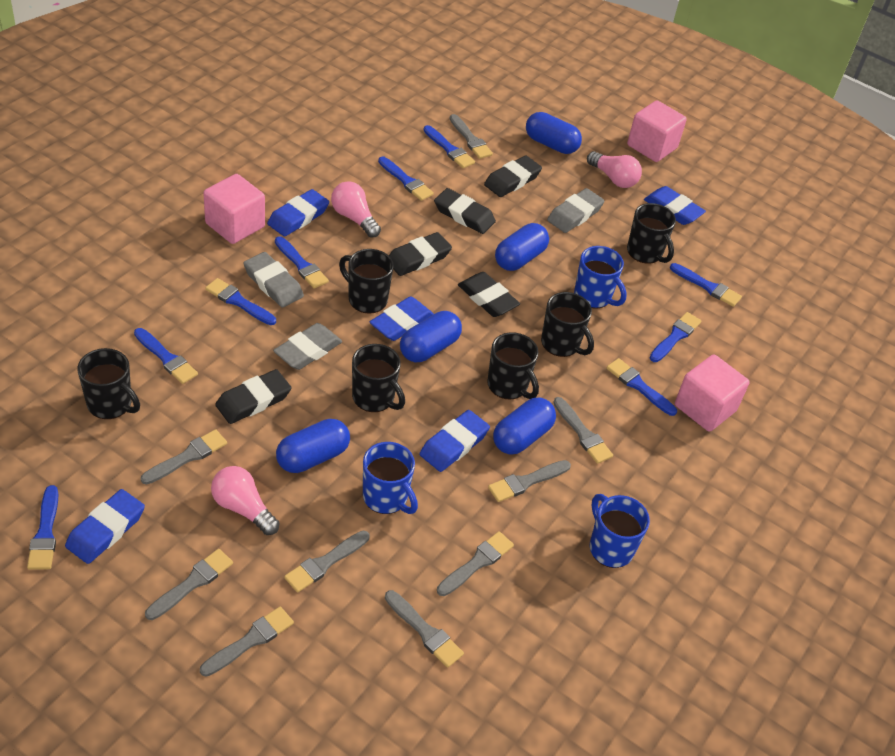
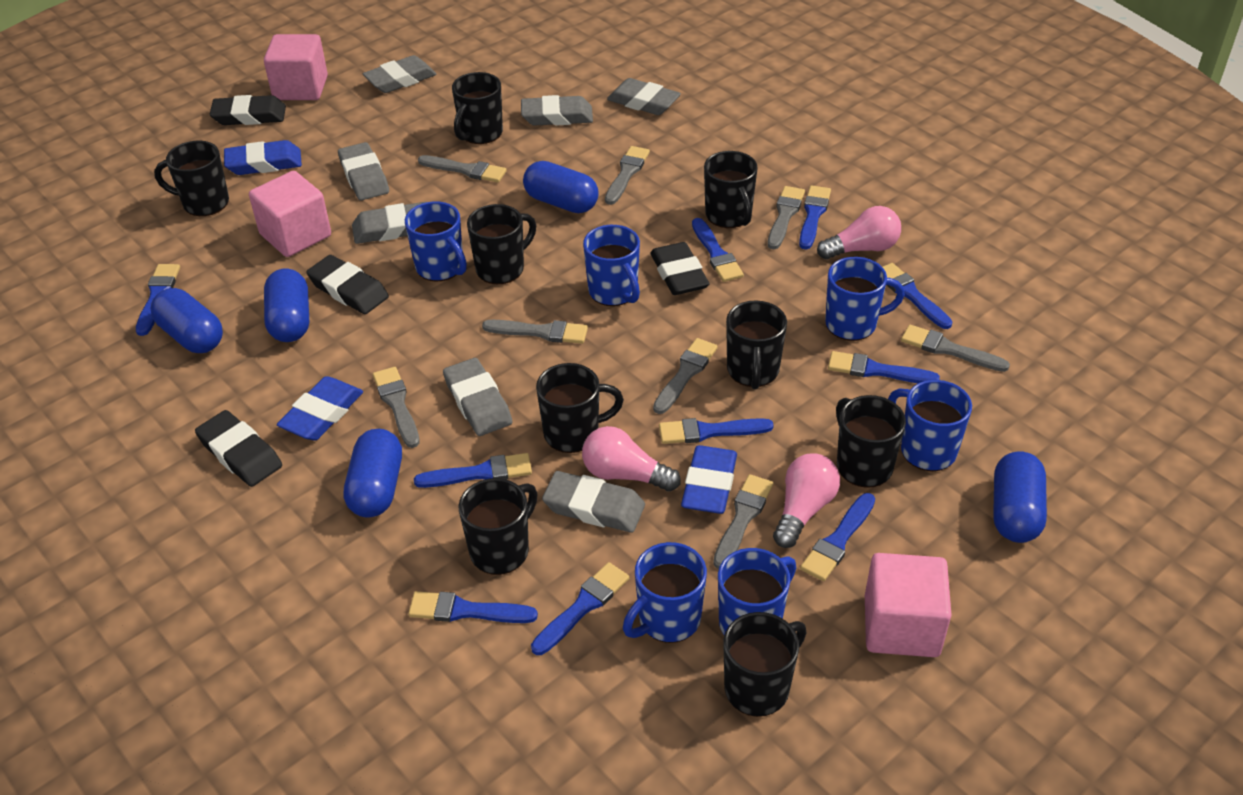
black eraser: 5 -> 4
black mug: 6 -> 9
blue brush: 9 -> 10
blue eraser: 5 -> 3
blue mug: 3 -> 6
grey brush: 9 -> 8
grey eraser: 3 -> 7

